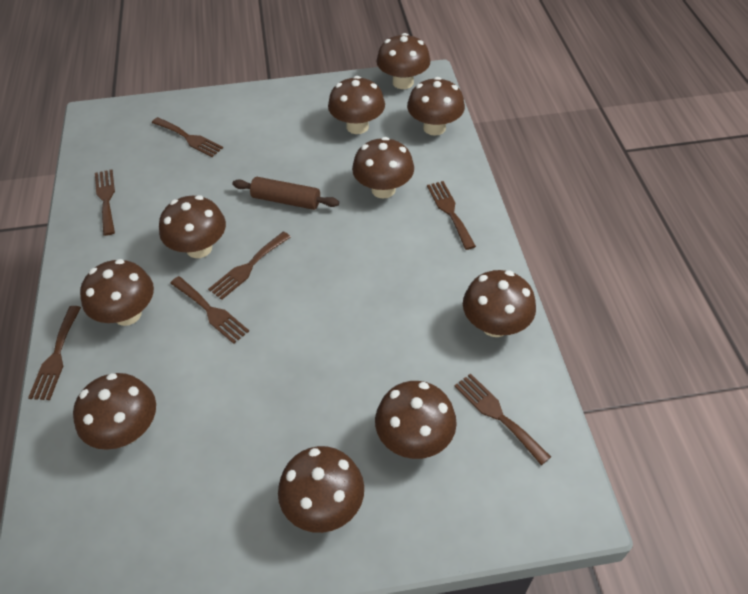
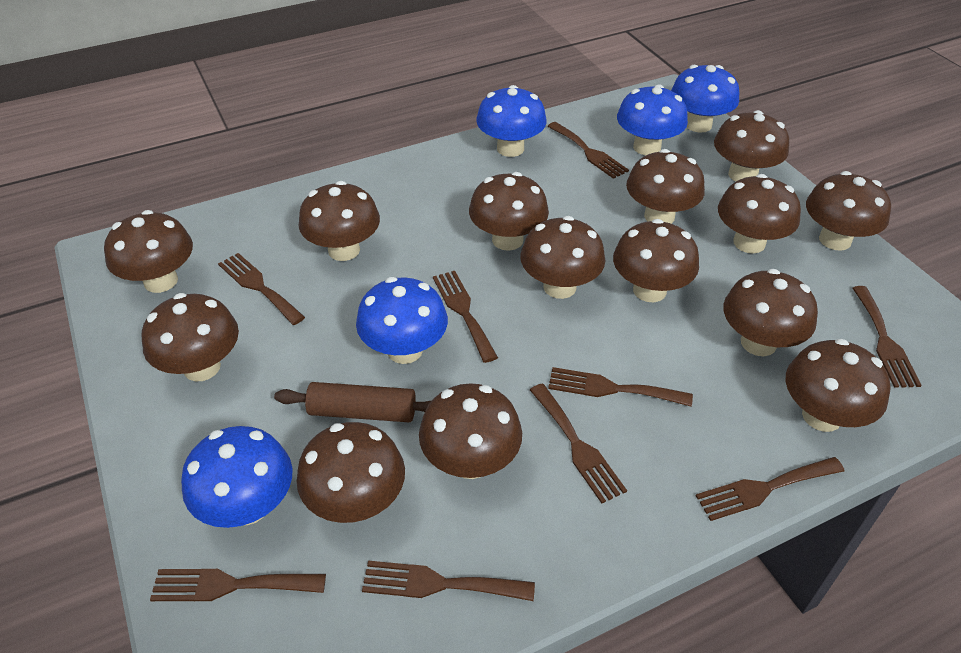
blue mushroom: 0 -> 5
brown fork: 7 -> 9
brown mushroom: 10 -> 14

